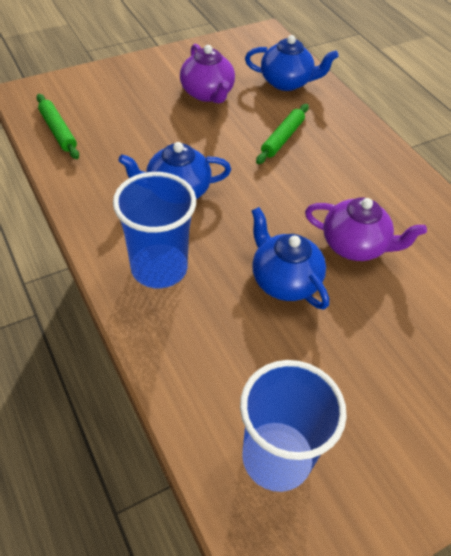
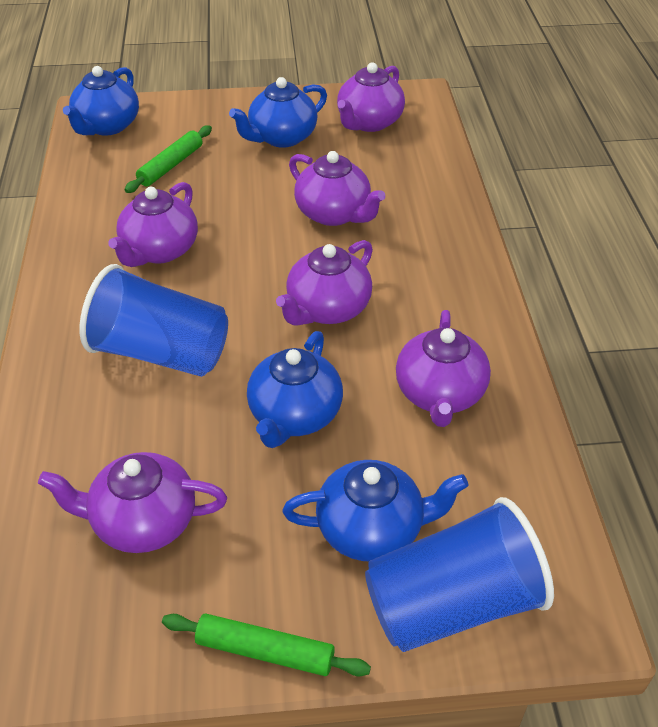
blue teapot: 3 -> 4
purple teapot: 2 -> 6

